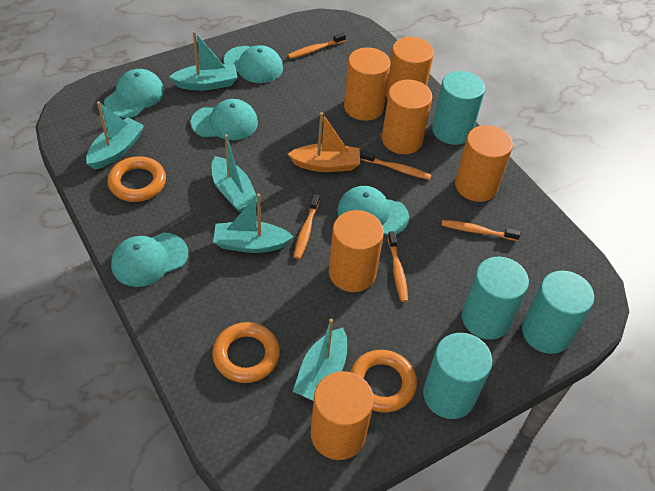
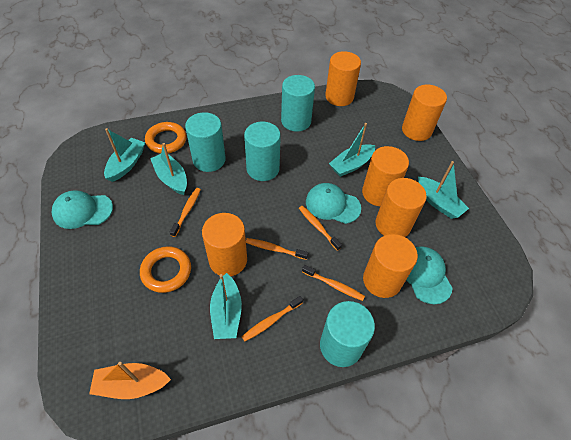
orange ring: 3 -> 2
turquoise cap: 5 -> 3

